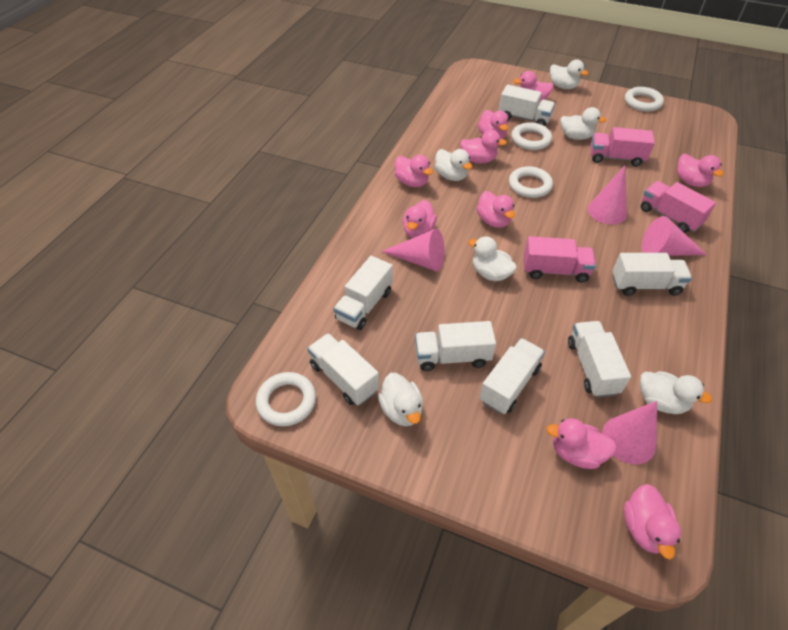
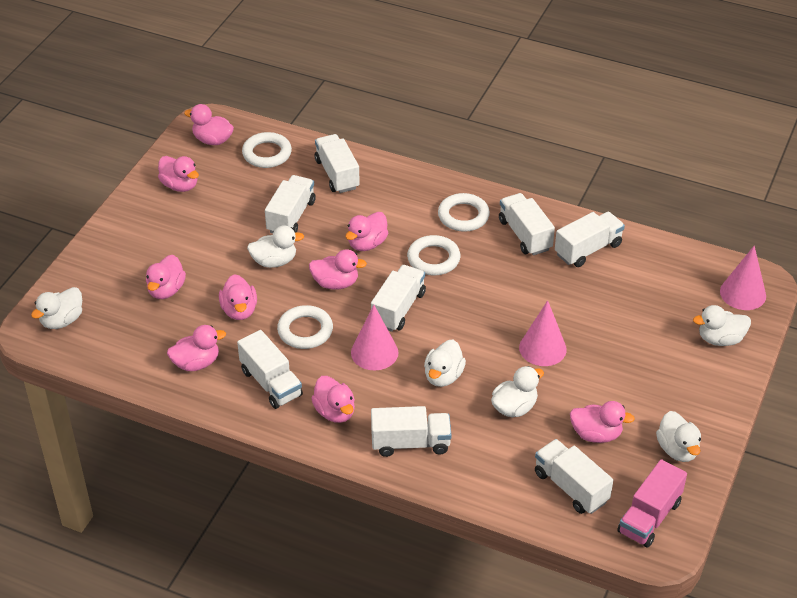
pink cone: 4 -> 3
pink truck: 3 -> 1
white truck: 7 -> 8

